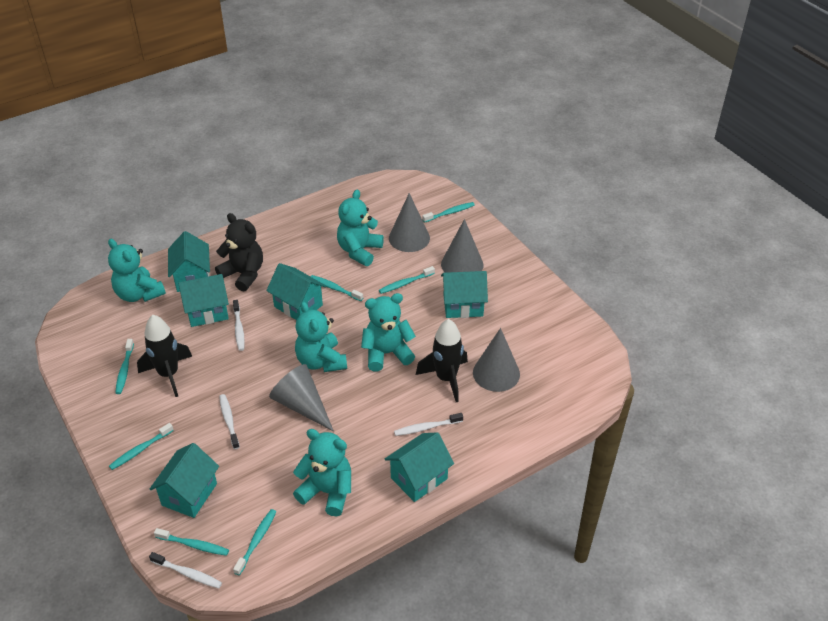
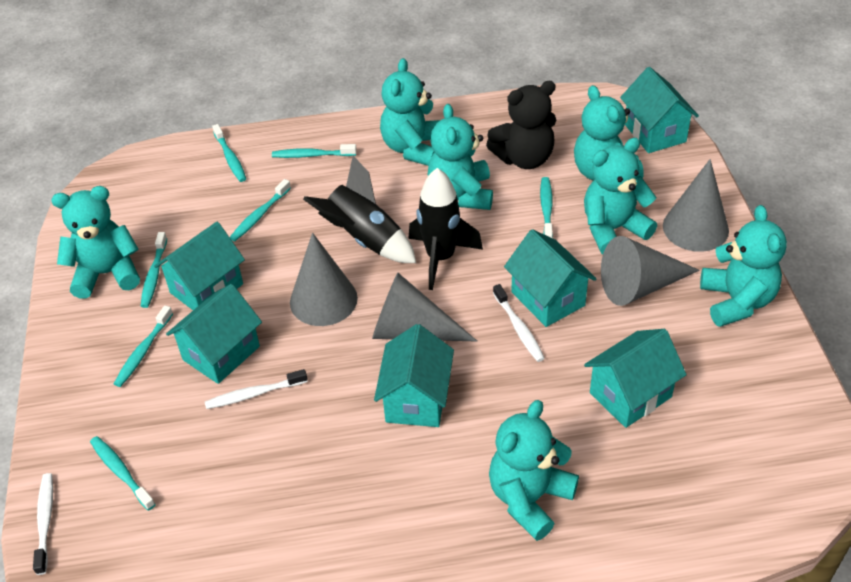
turquoise teddy bear: 5 -> 7
white toothbrush: 4 -> 3

